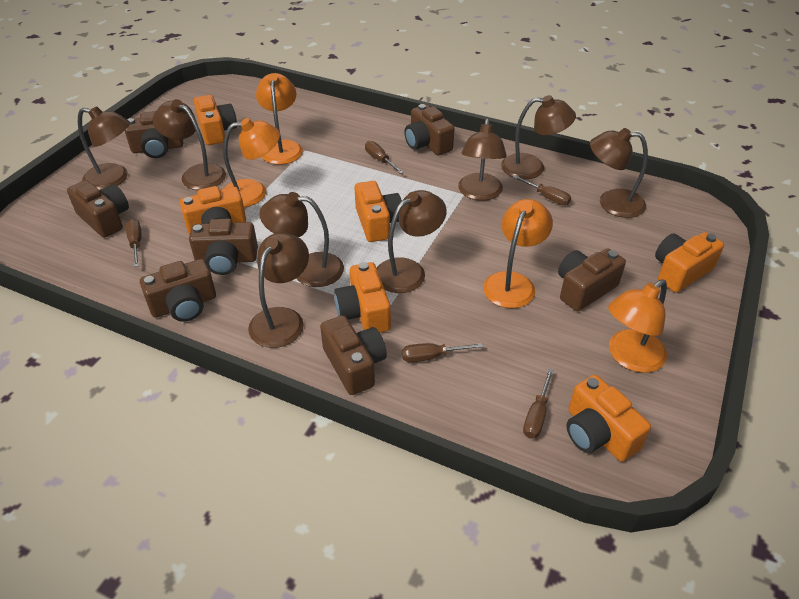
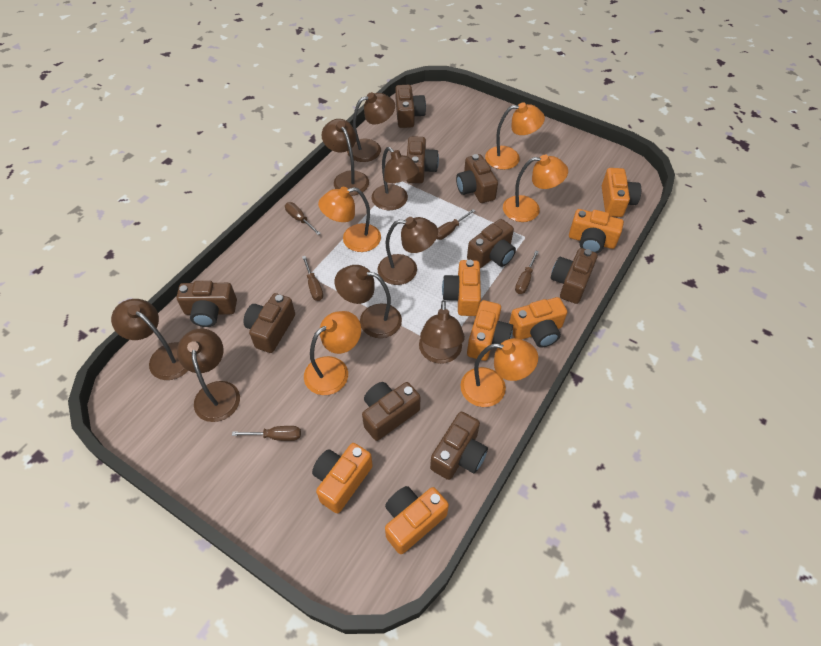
brown camera: 7 -> 9
orange camera: 6 -> 7
orange lamp: 4 -> 5

